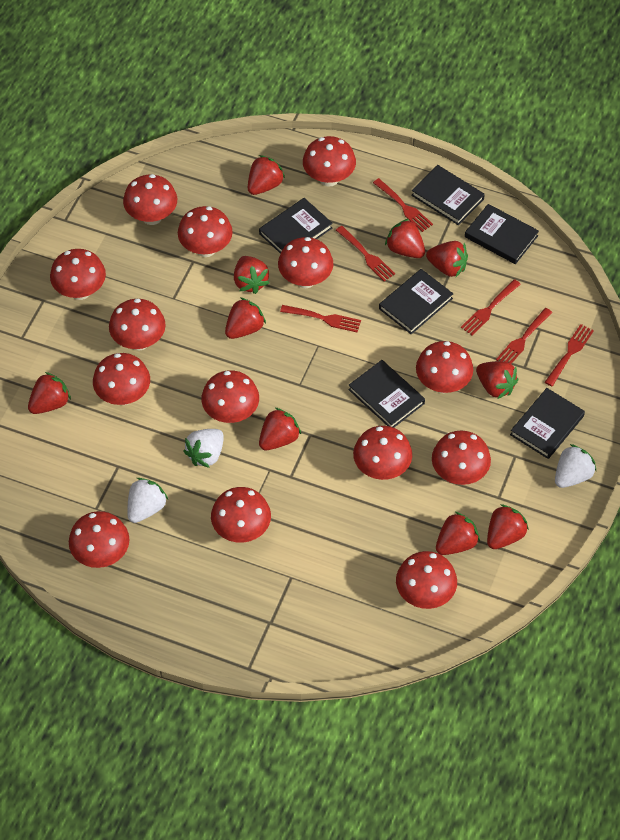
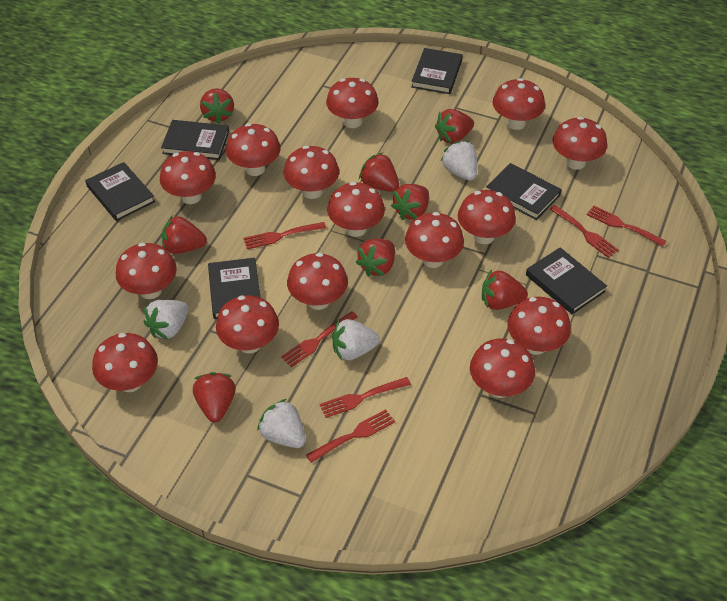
red mushroom: 14 -> 15
red strawberry: 10 -> 8
white strawberry: 3 -> 4

